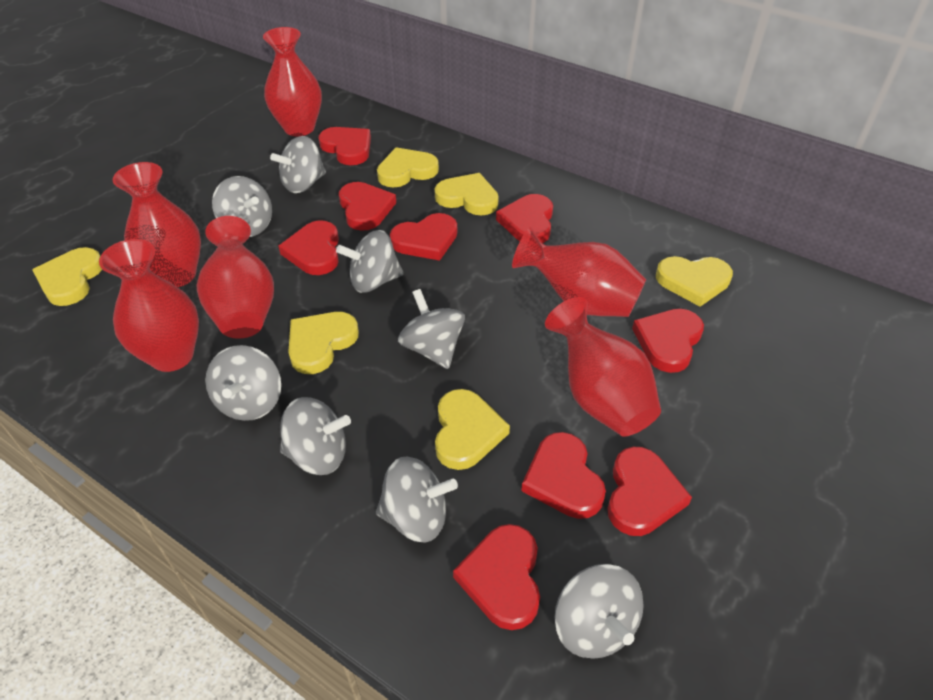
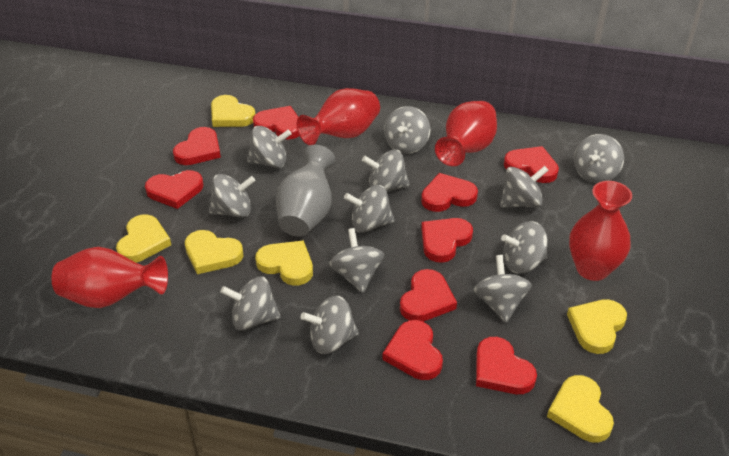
grey spinning top: 8 -> 12
grey vase: 0 -> 1
red vase: 6 -> 4

